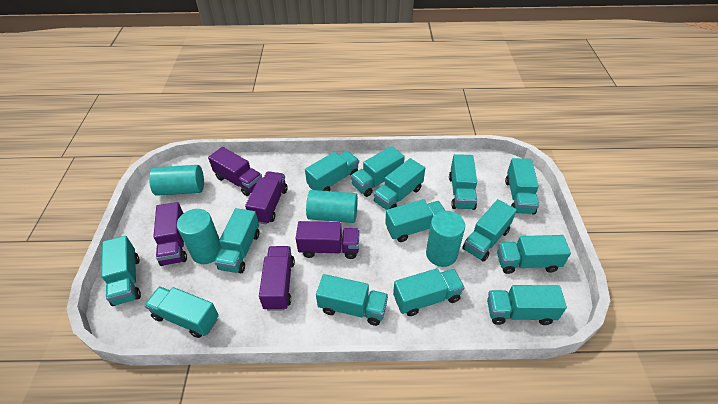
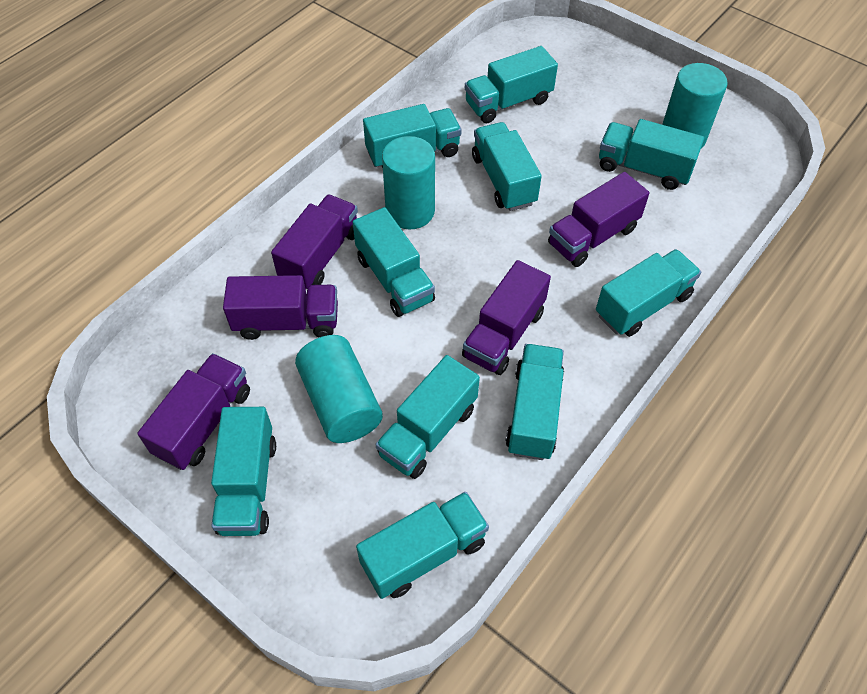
turquoise cylinder: 4 -> 3
turquoise truck: 14 -> 10

